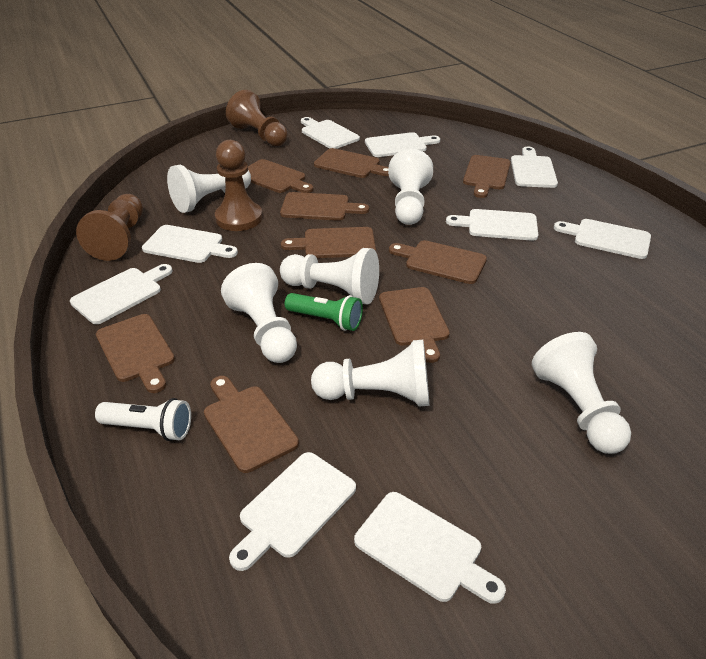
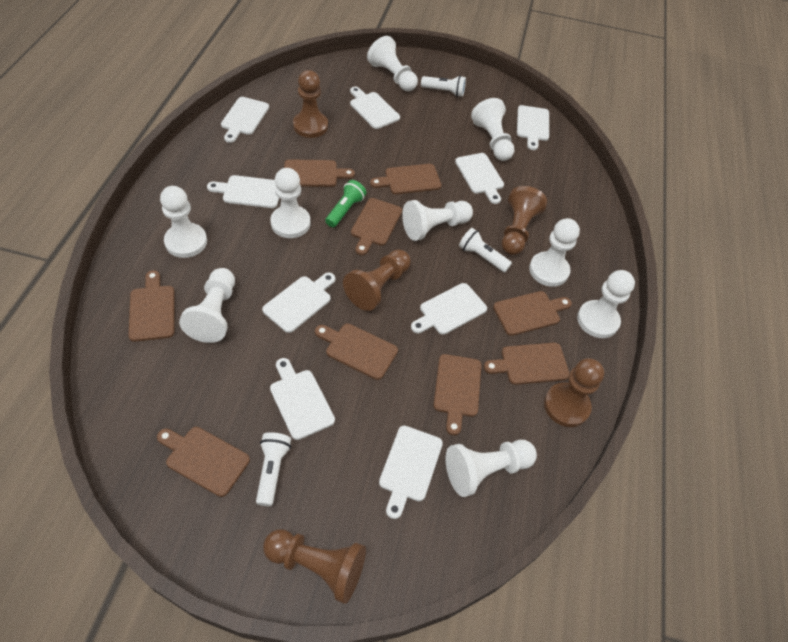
brown pawn: 3 -> 5
white flashlight: 1 -> 3
white pawn: 6 -> 9

